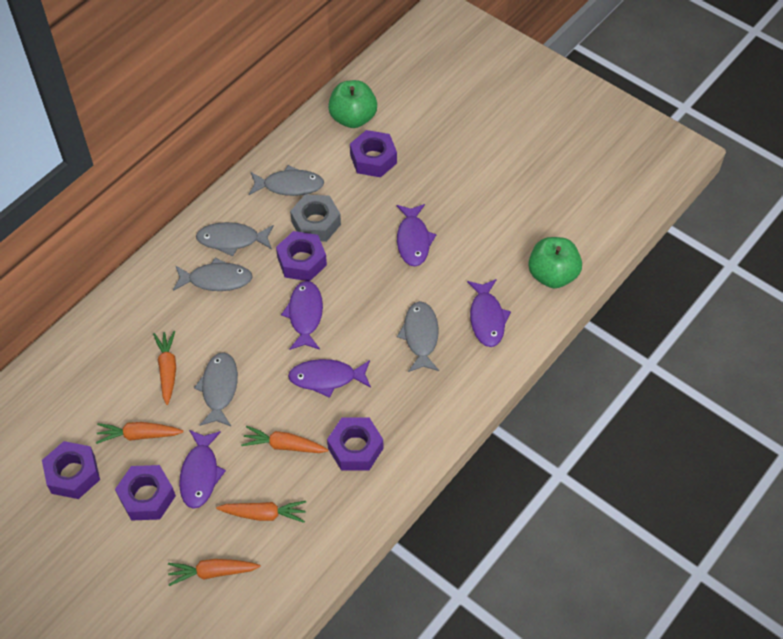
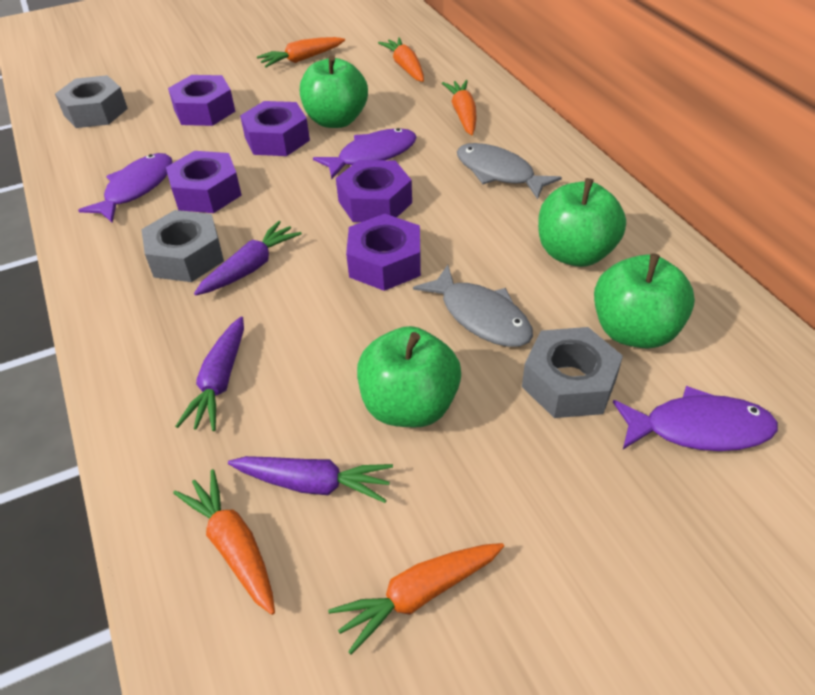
green apple: 2 -> 4
grey fish: 5 -> 2
grey nut: 1 -> 3
purple carrot: 0 -> 3
purple fish: 5 -> 3

